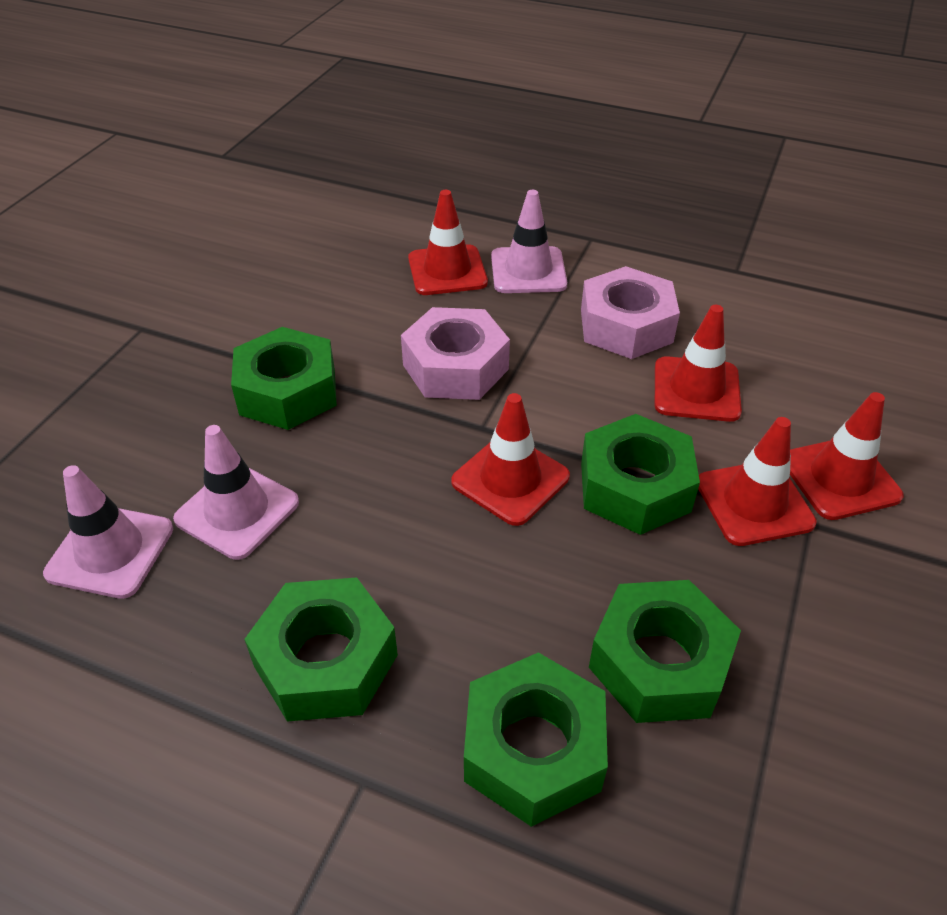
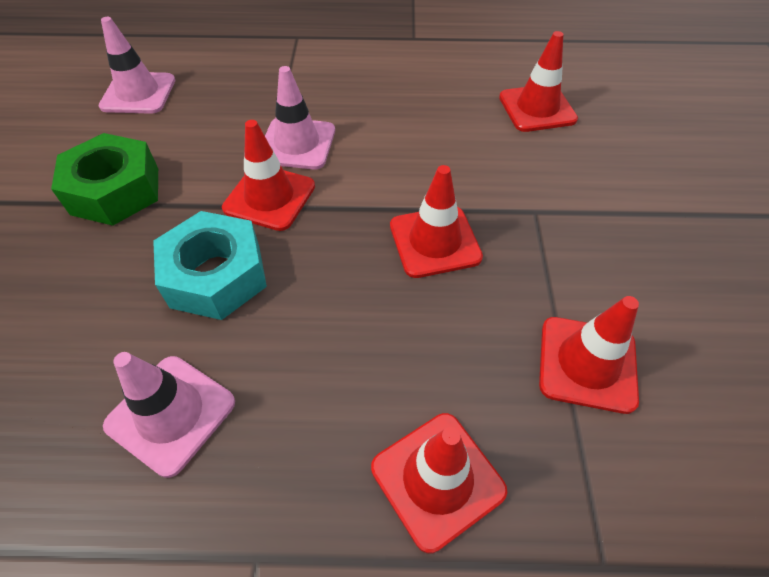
green nut: 5 -> 1
pink nut: 2 -> 0
turquoise nut: 0 -> 1

